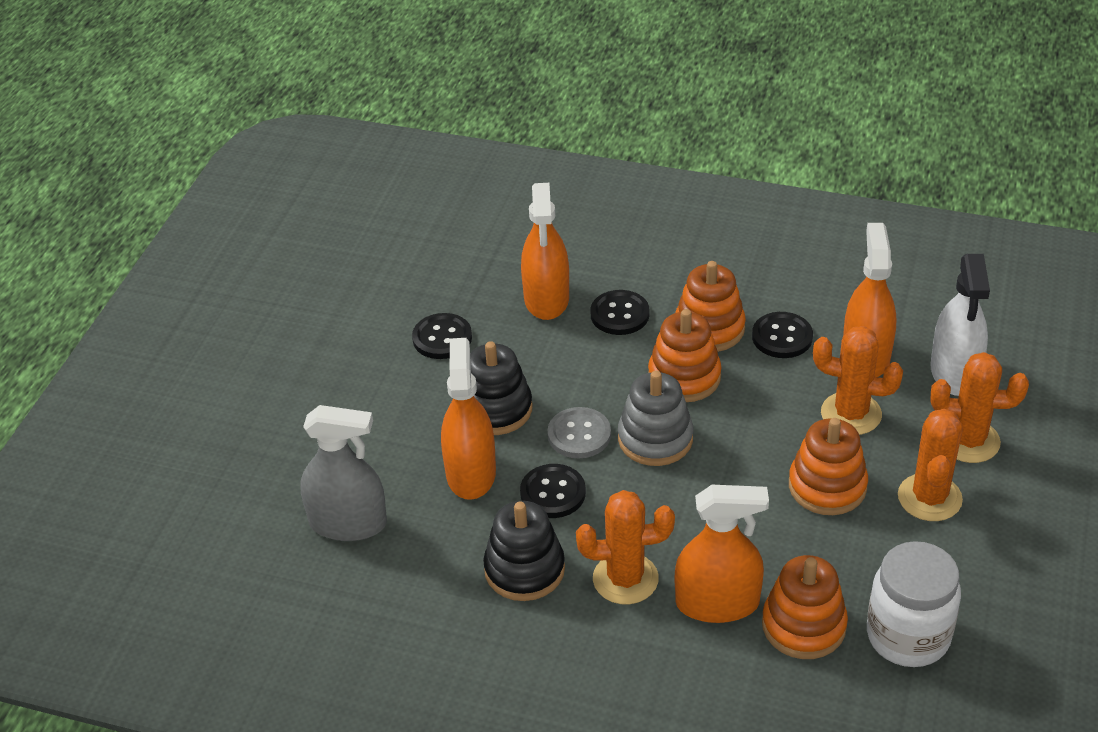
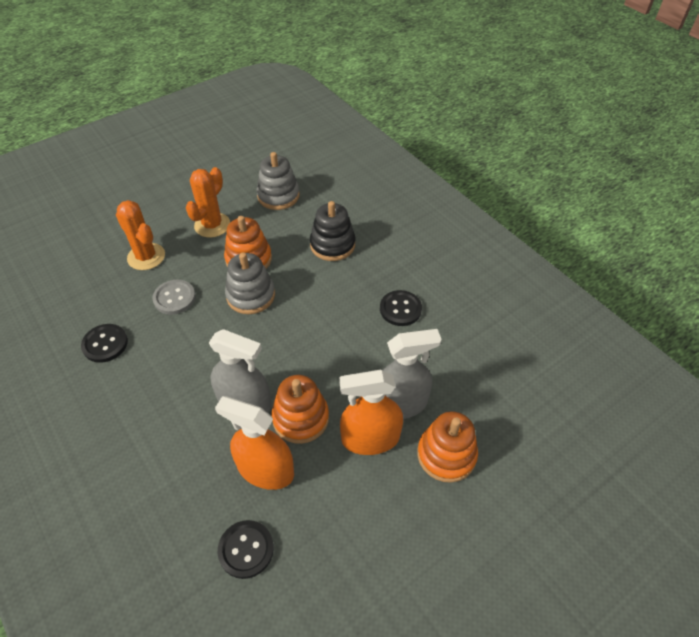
black button: 4 -> 3
black stacking toy: 2 -> 1
grey spray bottle: 1 -> 2
grey stacking toy: 1 -> 2
orange cactus: 4 -> 2
orange spray bottle: 4 -> 2
orange stacking toy: 4 -> 3
white jar: 1 -> 0
white spray bottle: 1 -> 0

